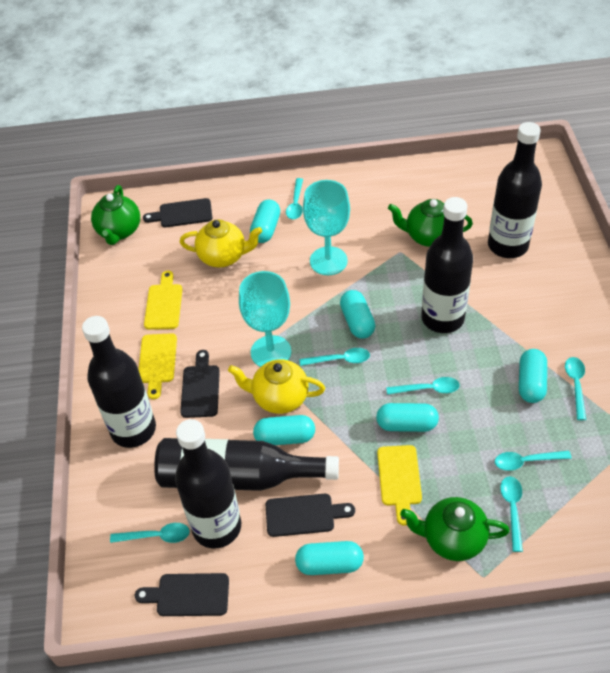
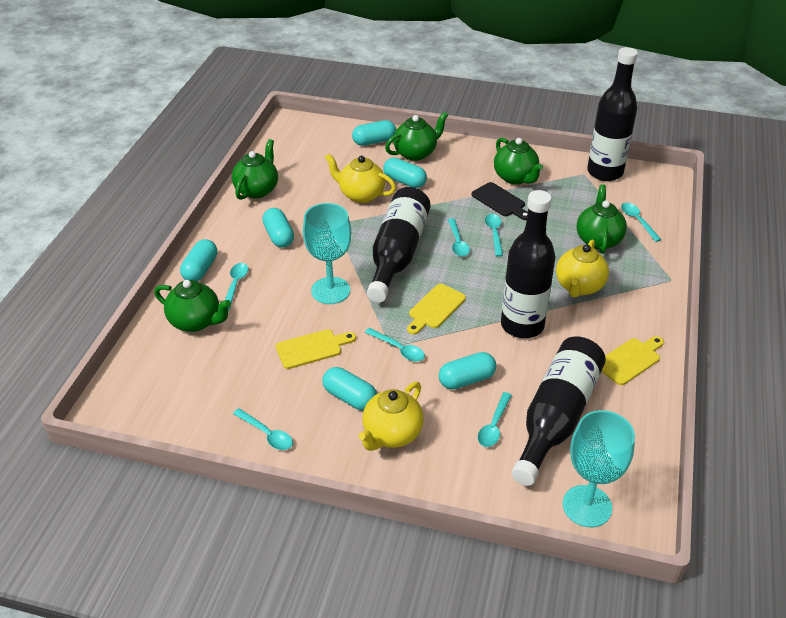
black bottle: 5 -> 4
black cutting board: 4 -> 1
green teapot: 3 -> 5
yellow teapot: 2 -> 3

